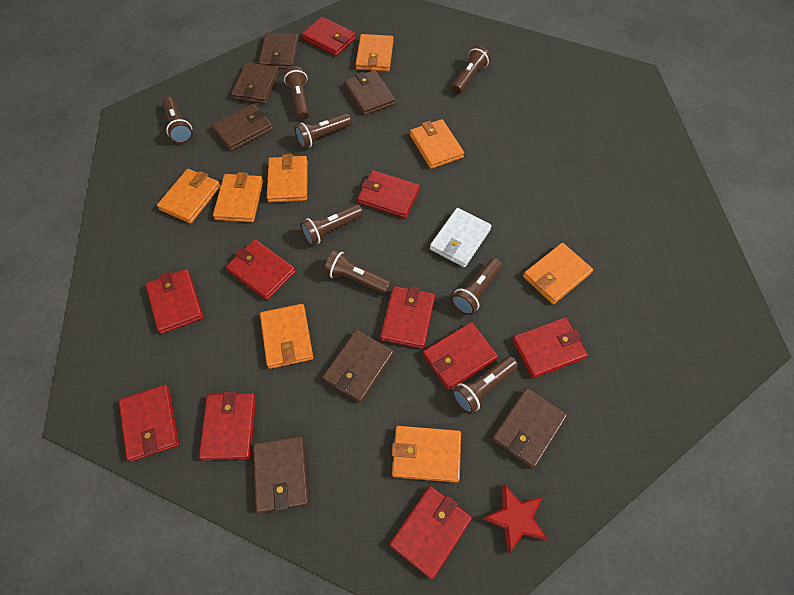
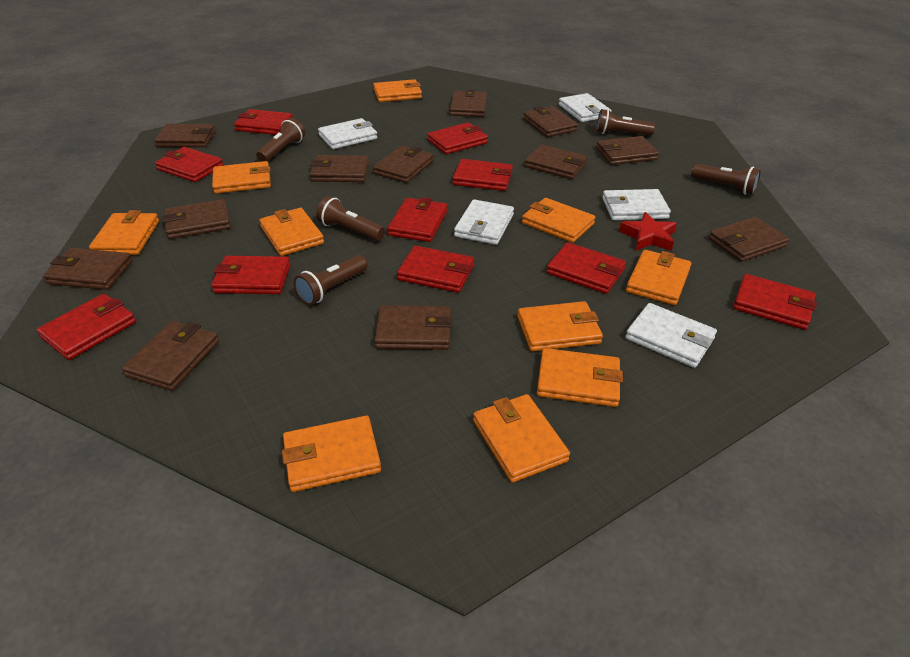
brown flashlight: 8 -> 5
brown wallet: 7 -> 12
orange wallet: 8 -> 10
white wallet: 1 -> 5

